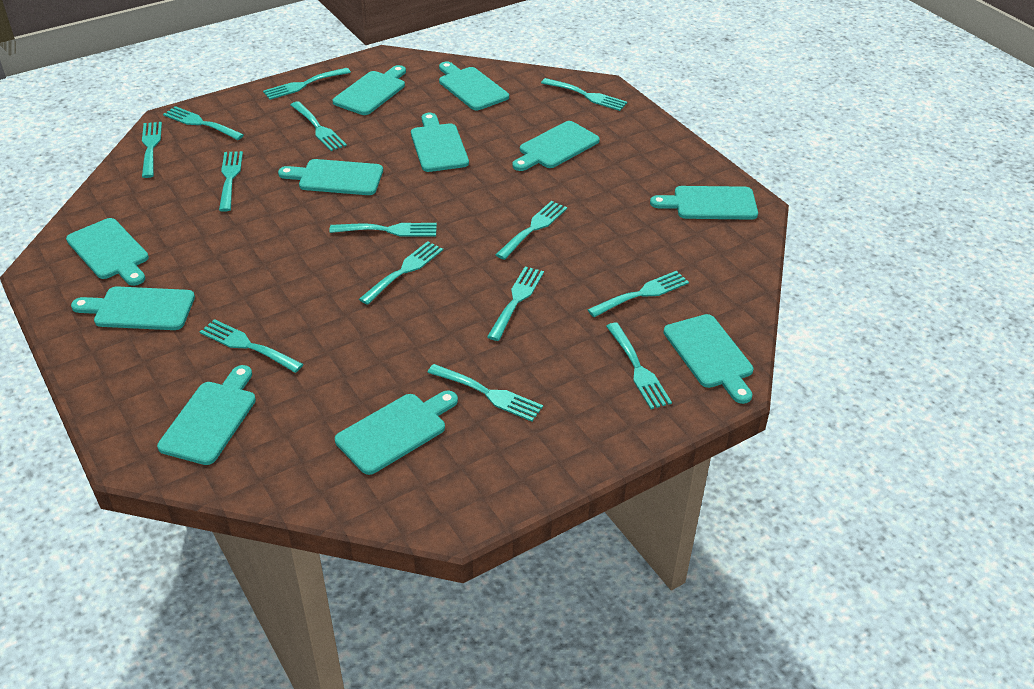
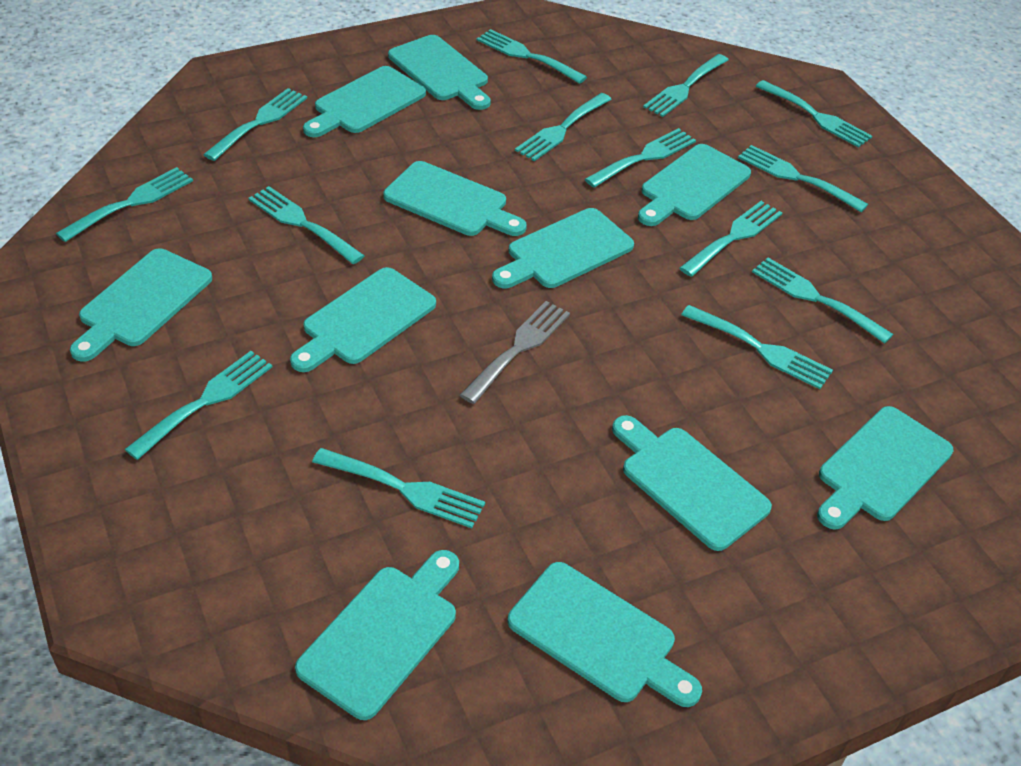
grey fork: 0 -> 1

